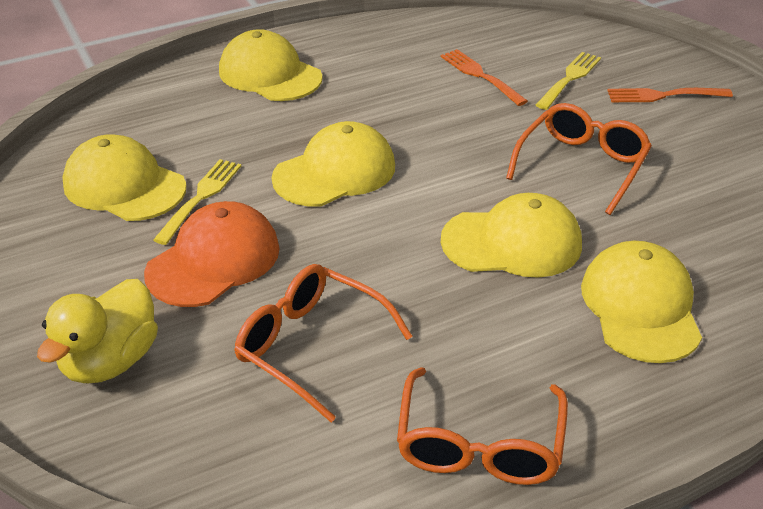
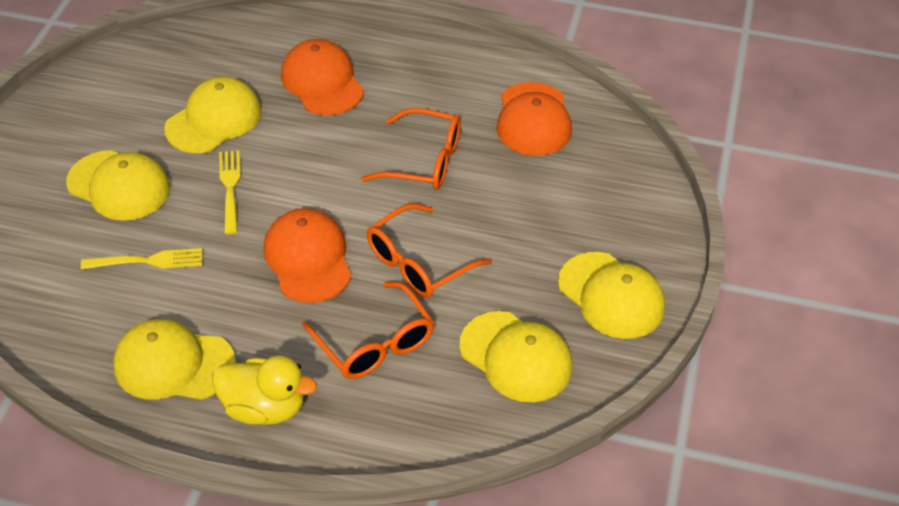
orange cap: 1 -> 3
orange fork: 2 -> 0

